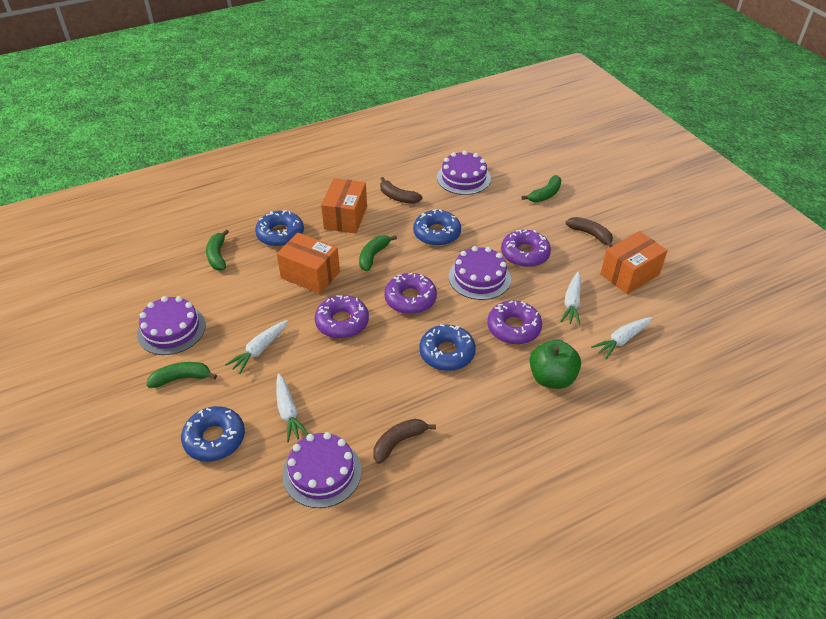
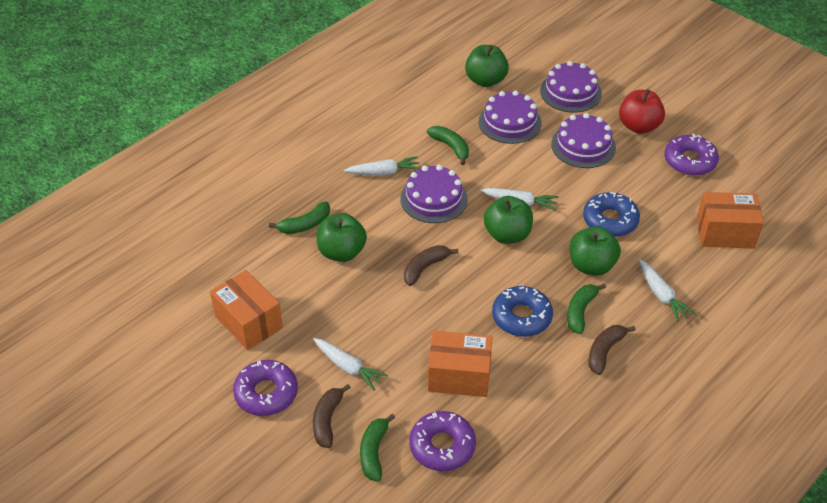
blue donut: 4 -> 2
green apple: 1 -> 4
purple donut: 4 -> 3
red apple: 0 -> 1

